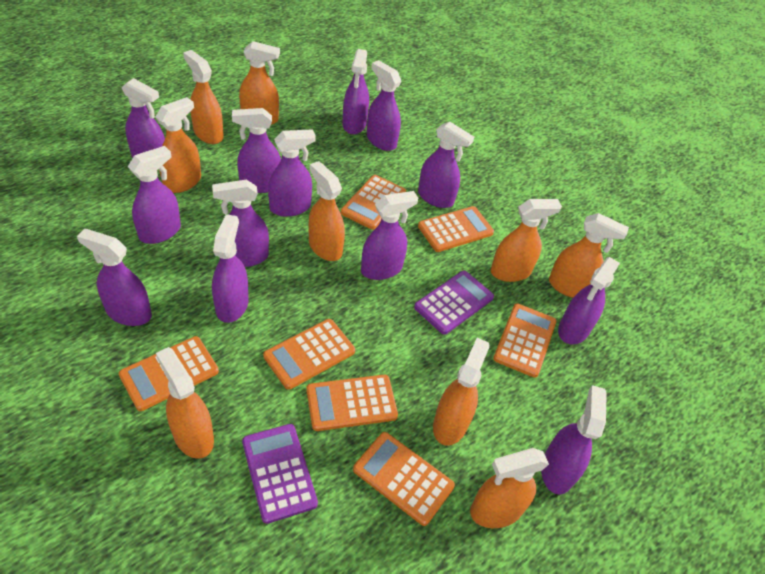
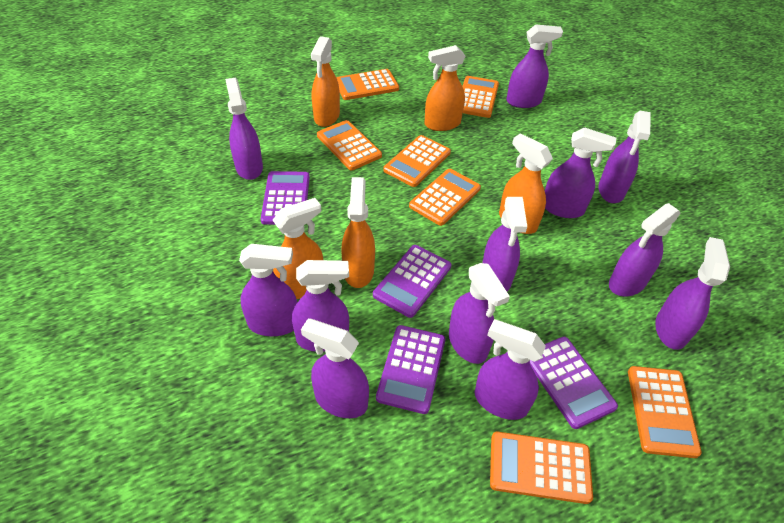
orange spray bottle: 9 -> 5
purple calculator: 2 -> 4
purple spray bottle: 13 -> 12

